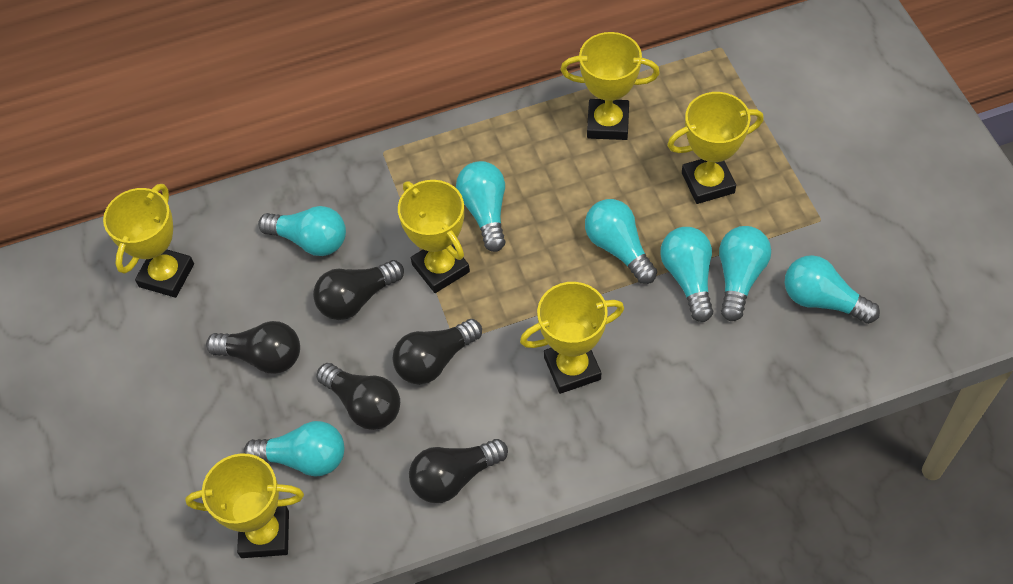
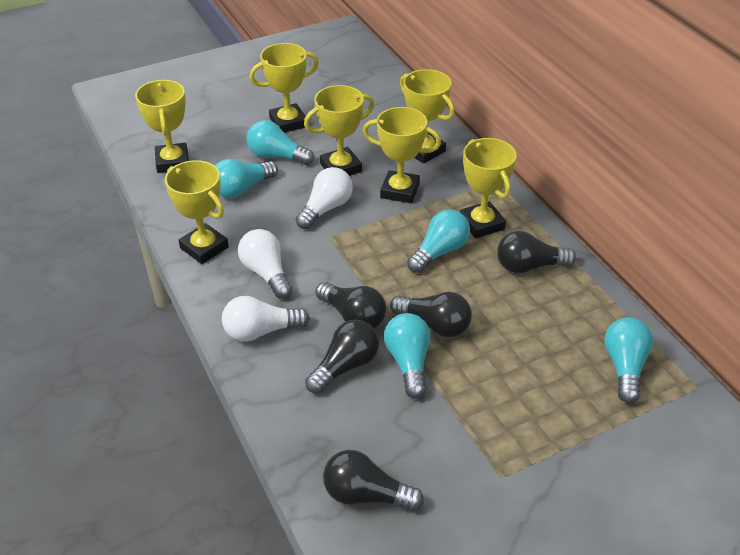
turquoise light bulb: 7 -> 5
white light bulb: 0 -> 3
yellow trophy: 6 -> 7

